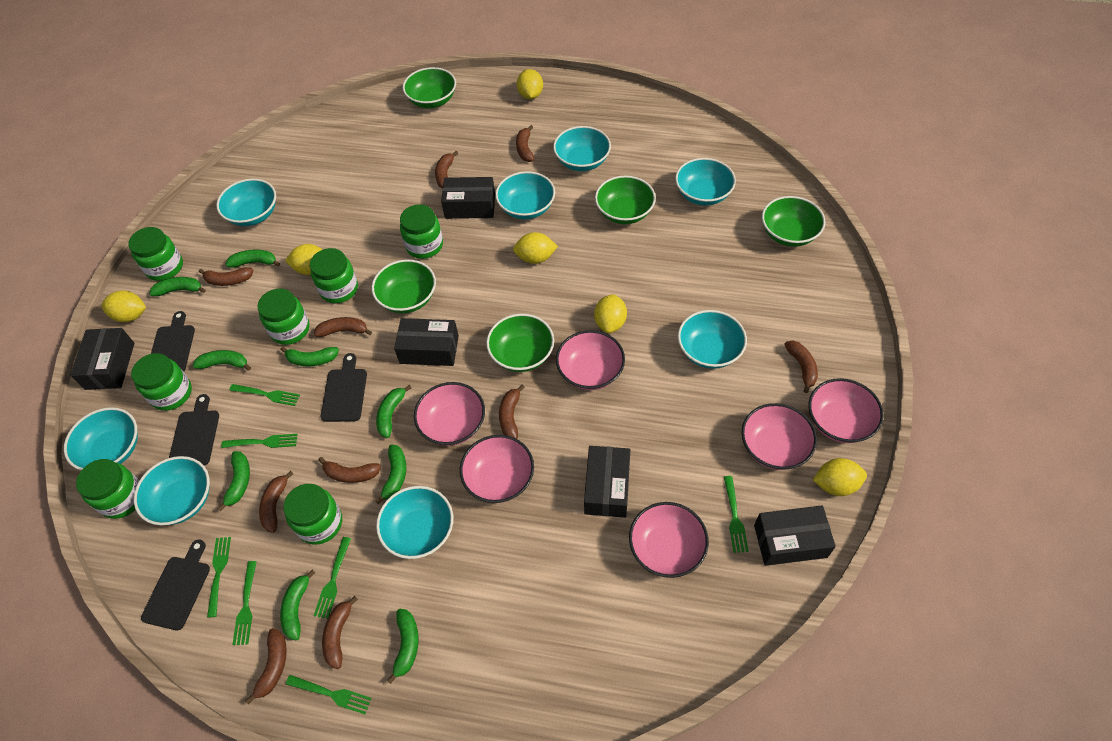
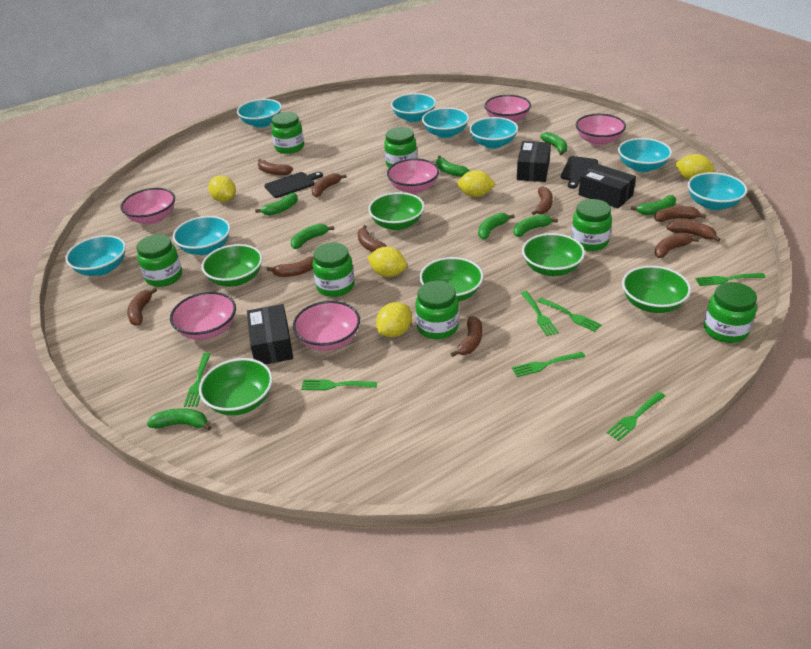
black box: 5 -> 3
black cutting board: 4 -> 2
green banana: 9 -> 8
green bowl: 5 -> 6
yellow lemon: 6 -> 5

